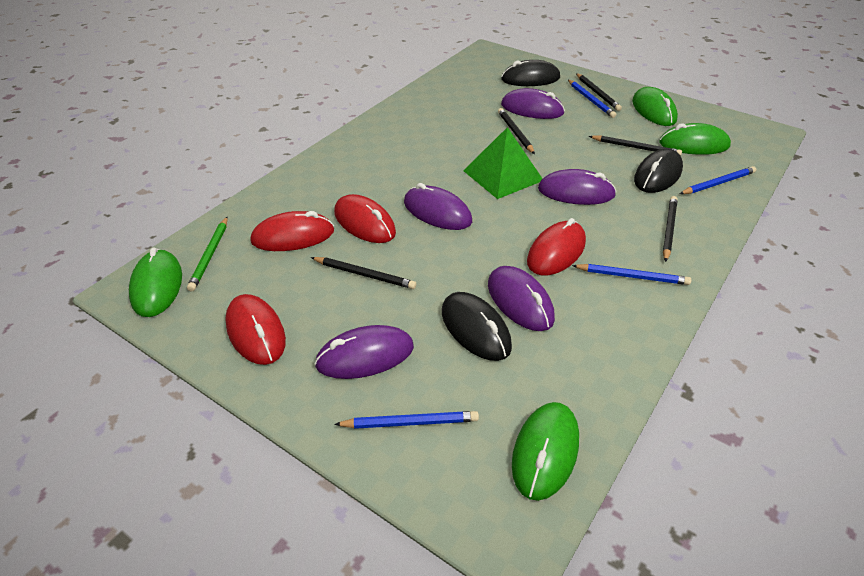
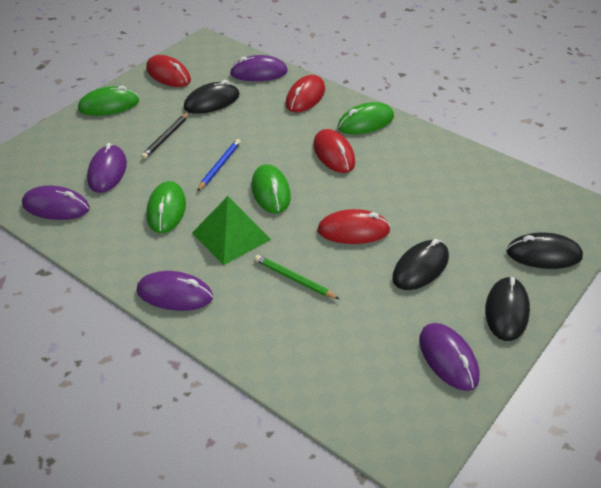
black mouse: 3 -> 4
black pencil: 5 -> 1
blue pencil: 4 -> 1

